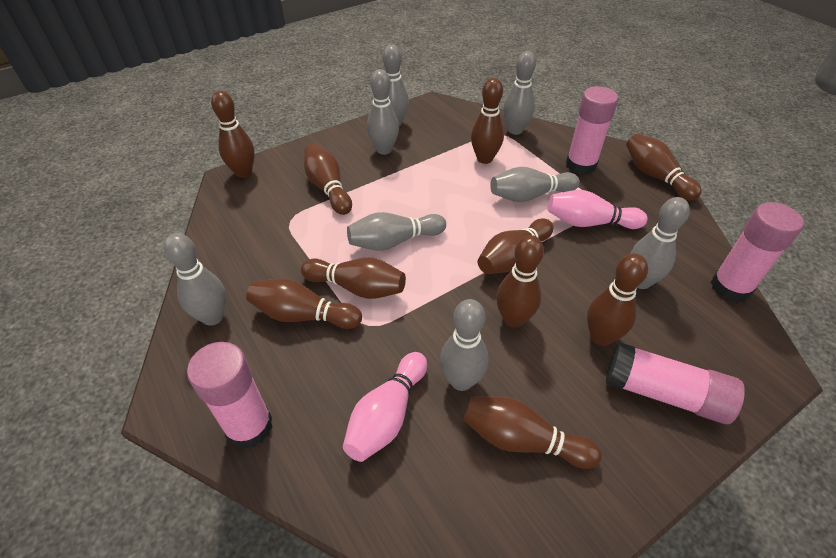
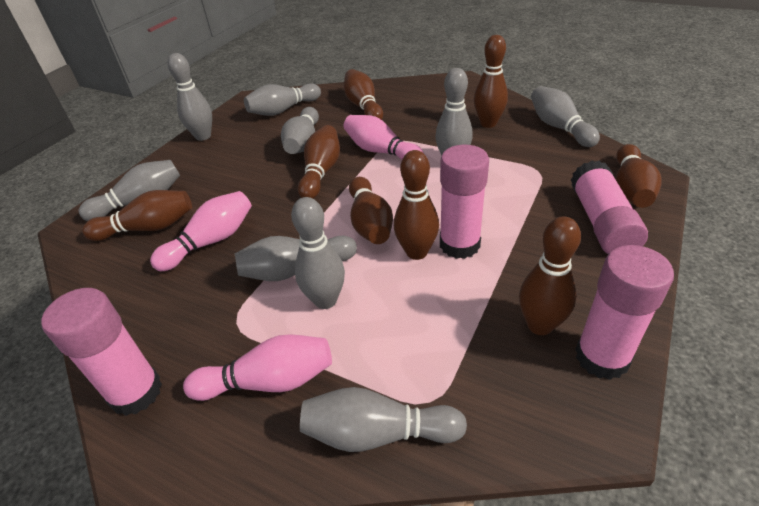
brown bowling pin: 10 -> 8
grey bowling pin: 8 -> 9
pink bowling pin: 2 -> 3

